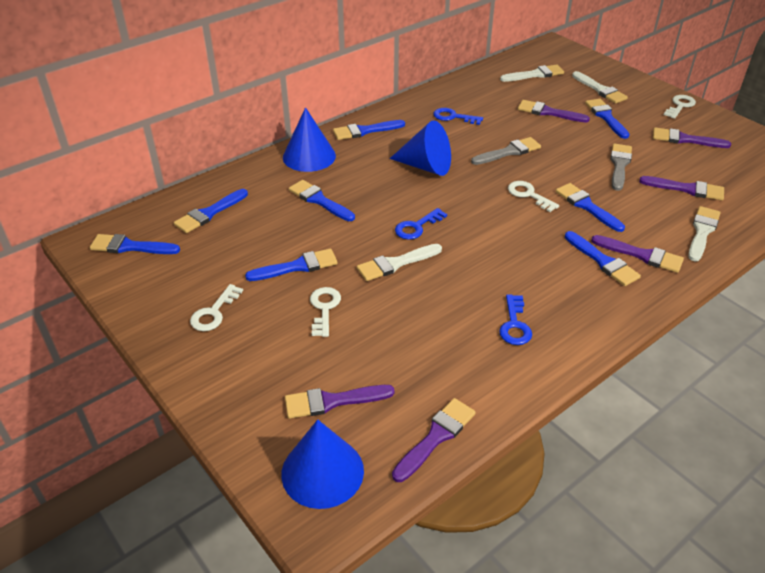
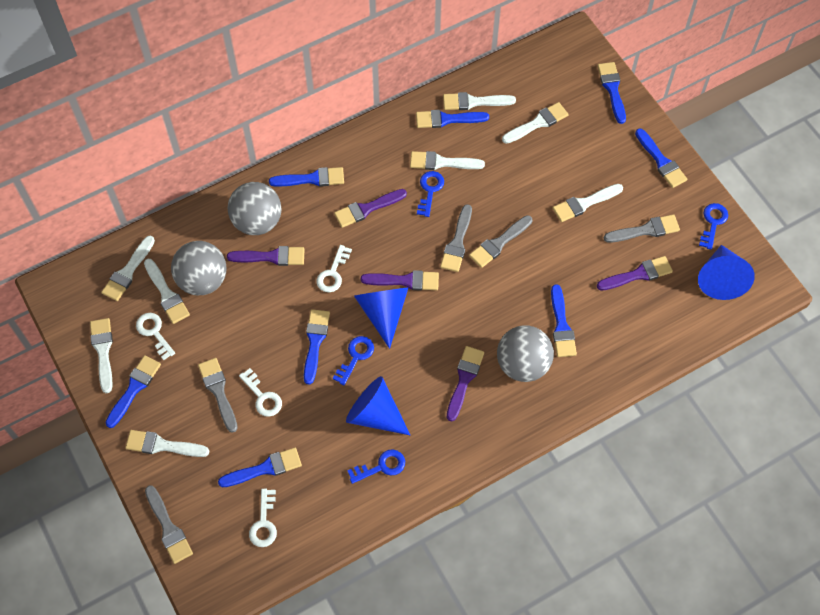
blue key: 3 -> 4
grey ball: 0 -> 3
grey brush: 2 -> 5
purple brush: 6 -> 5
white brush: 4 -> 8

